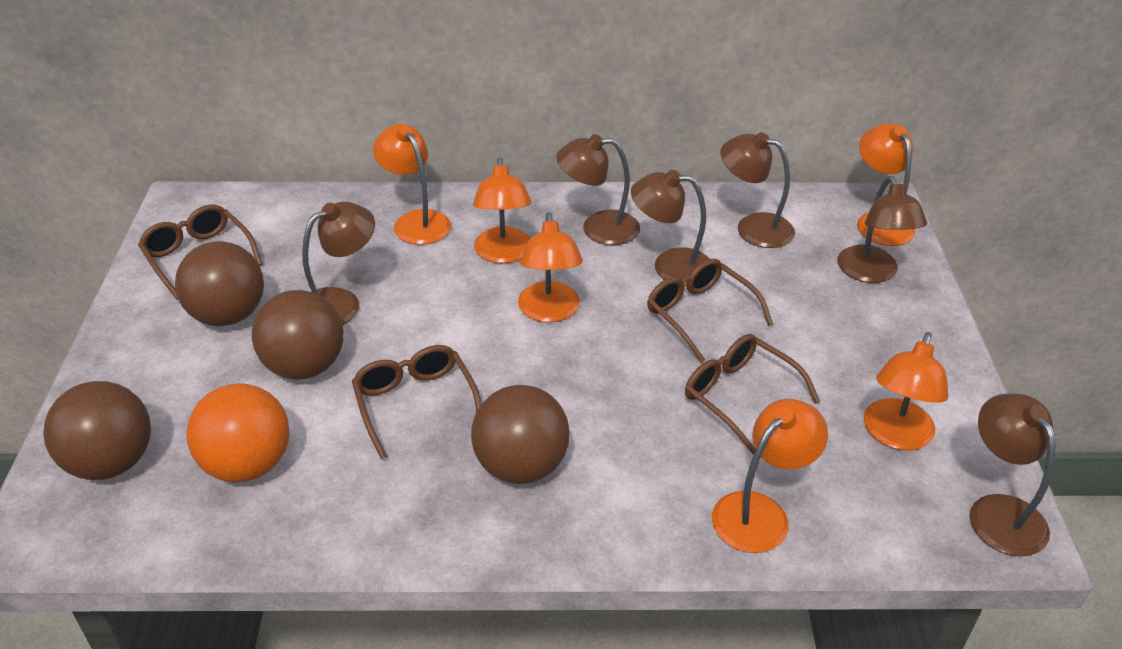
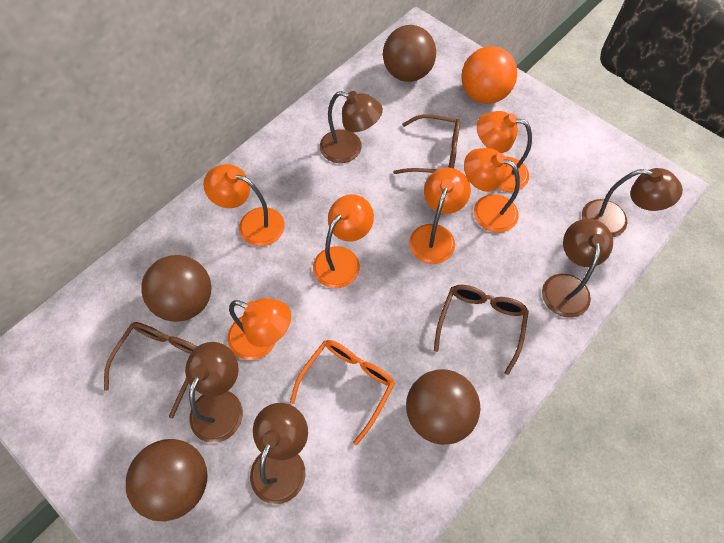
brown glasses: 4 -> 3
brown lamp: 6 -> 5
orange glasses: 0 -> 1

